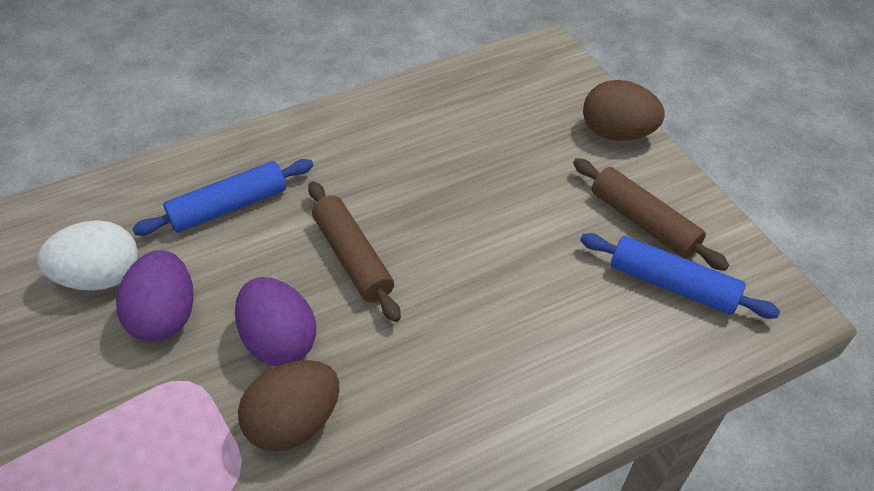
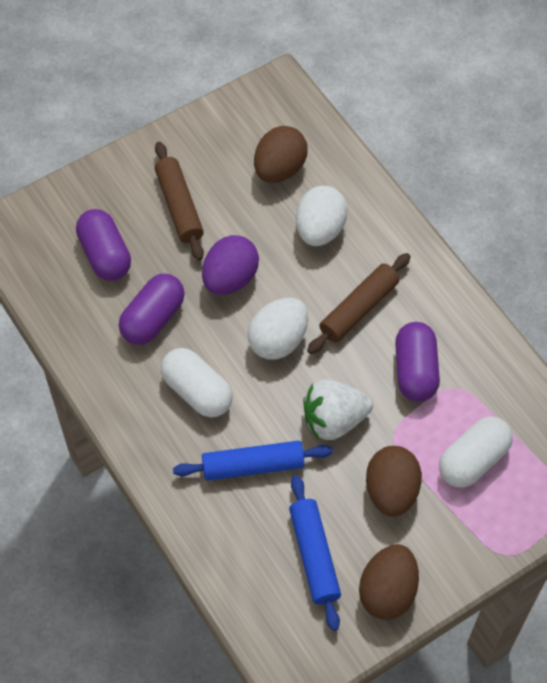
brown egg: 2 -> 3
purple capsule: 0 -> 3
purple egg: 2 -> 1
white capsule: 0 -> 2
white egg: 1 -> 2
white strawberry: 0 -> 1

